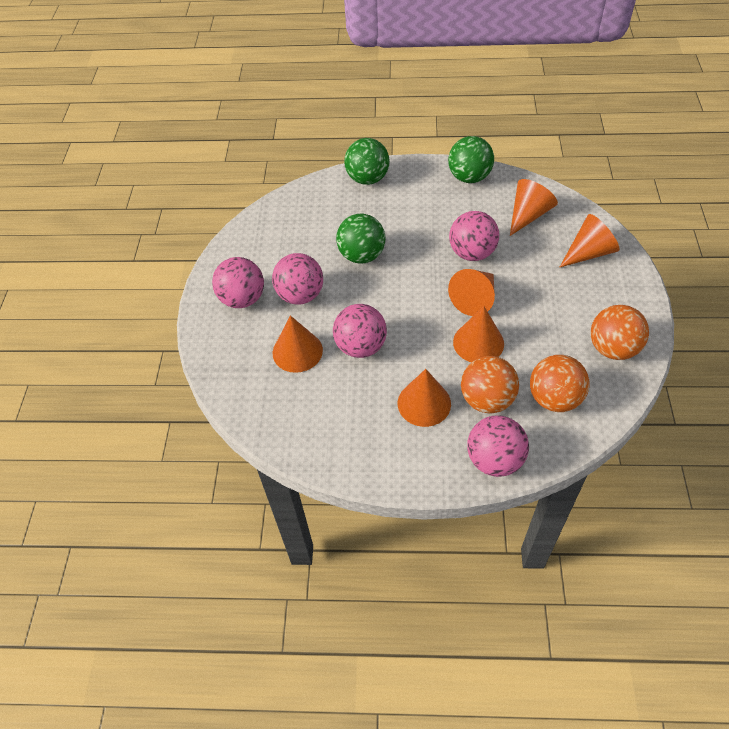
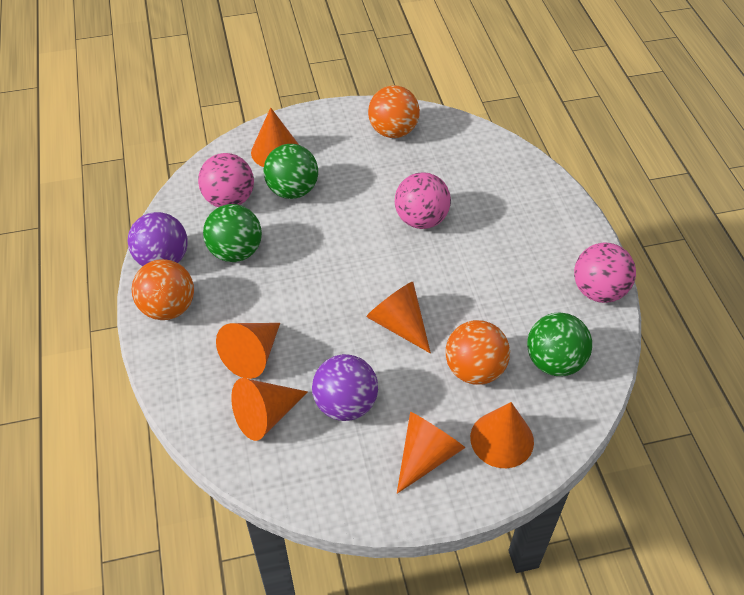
pink ball: 5 -> 3
purple ball: 0 -> 2

